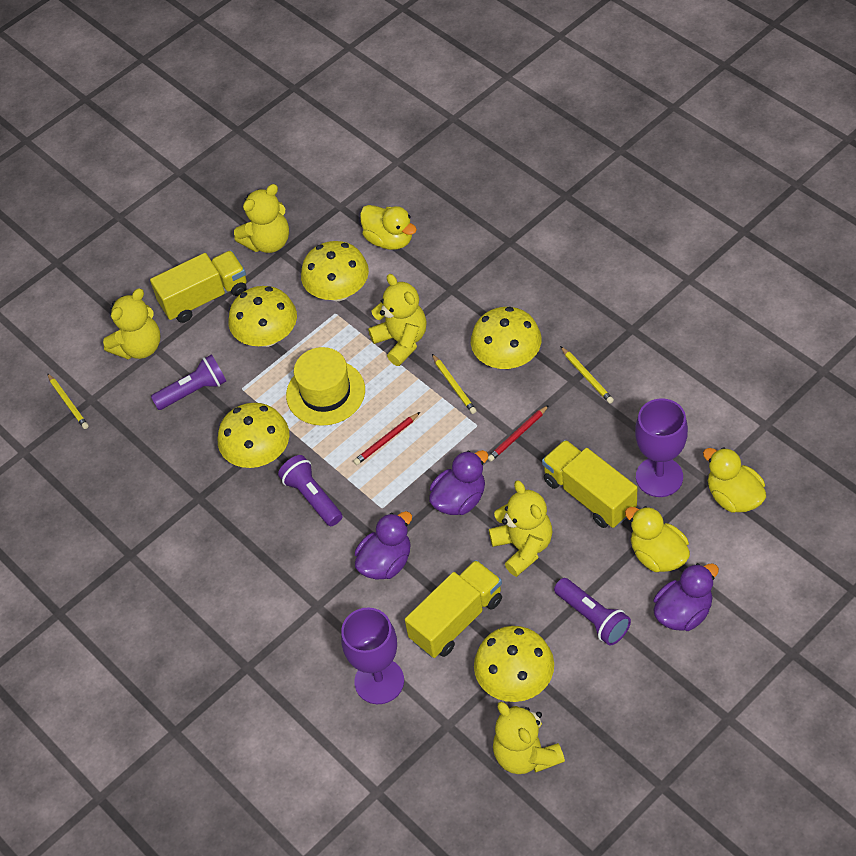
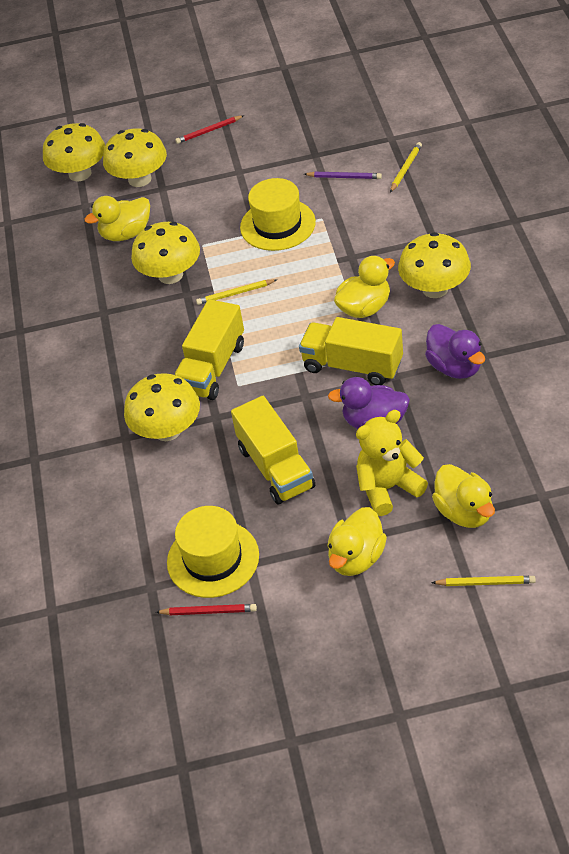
purple duck: 3 -> 2
purple flashlight: 3 -> 0
purple goblet: 2 -> 0
purple pencil: 0 -> 1
yellow duck: 3 -> 4
yellow hat: 1 -> 2
yellow teddy bear: 5 -> 1

